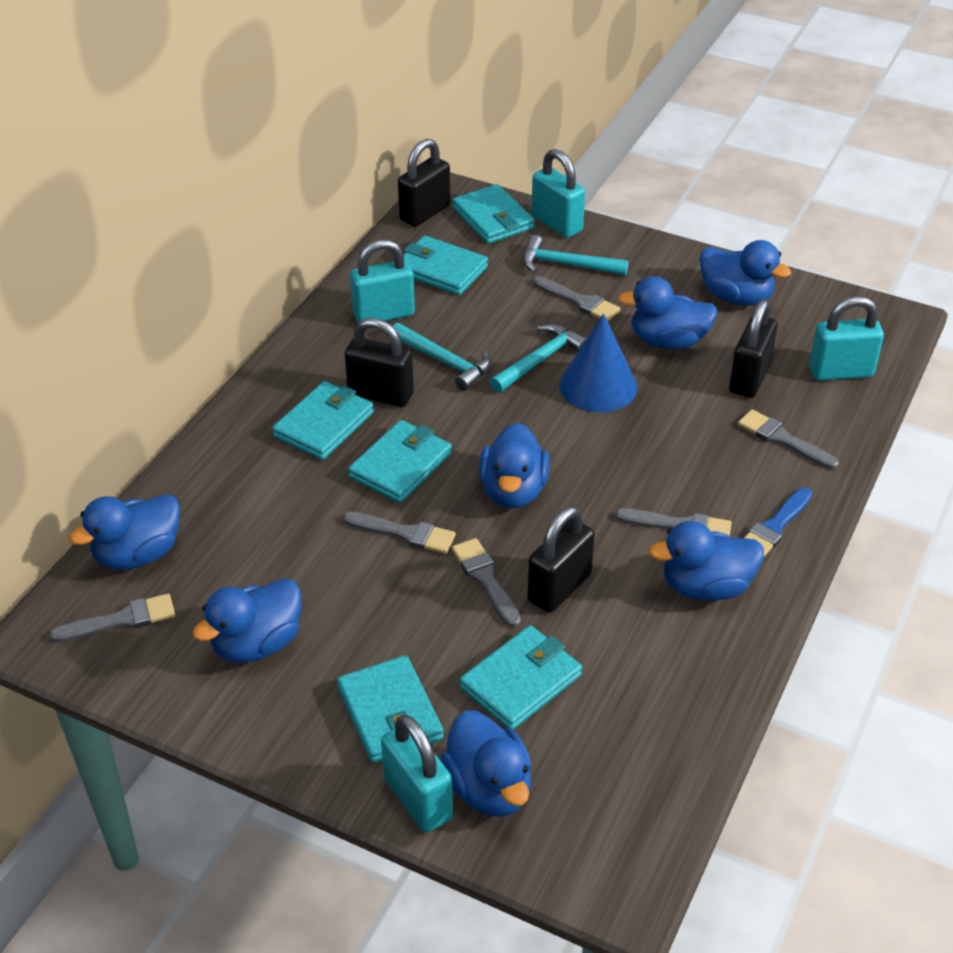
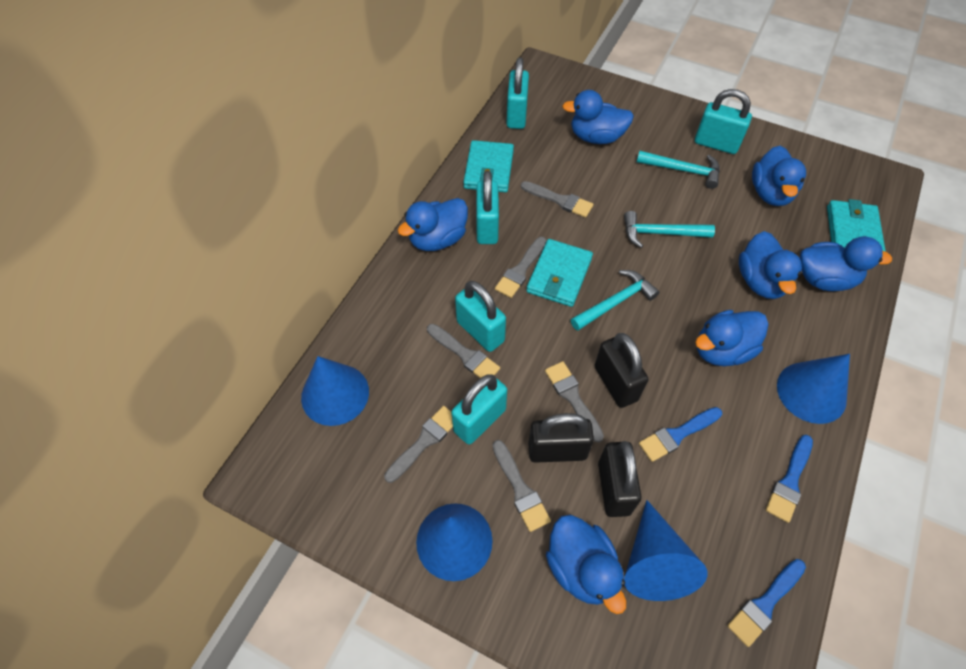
black padlock: 4 -> 3
blue brush: 1 -> 3
blue cone: 1 -> 4
turquoise padlock: 4 -> 5
turquoise wallet: 6 -> 3

